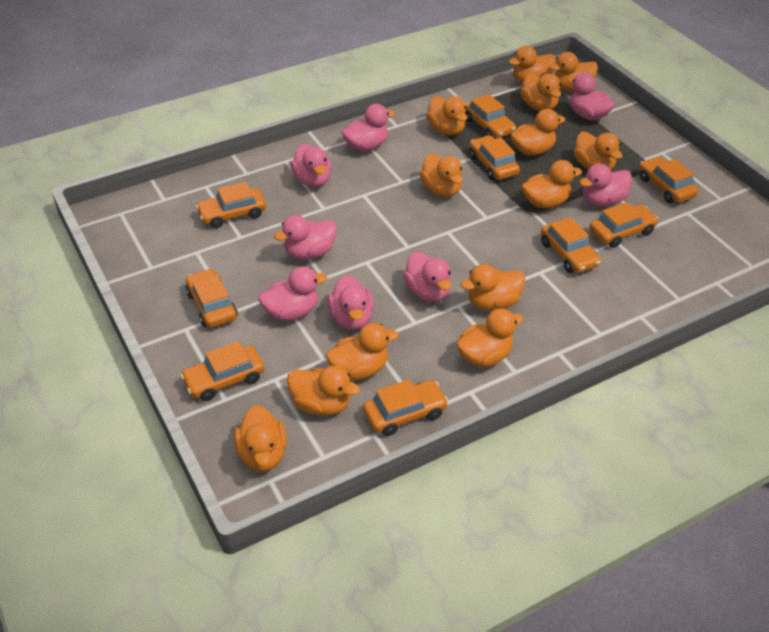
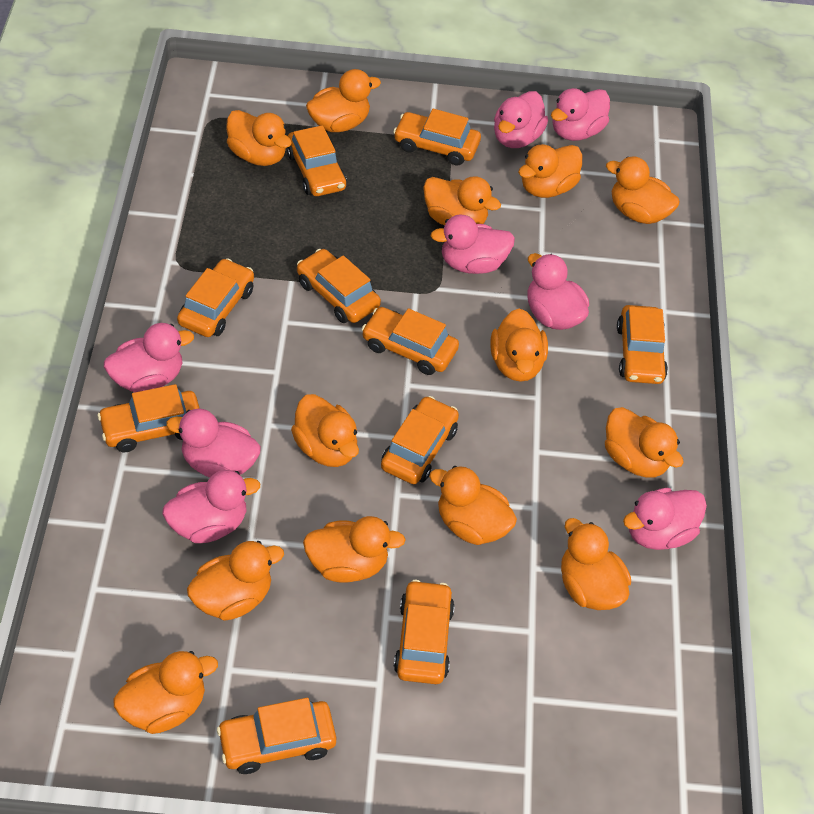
orange car: 9 -> 10

